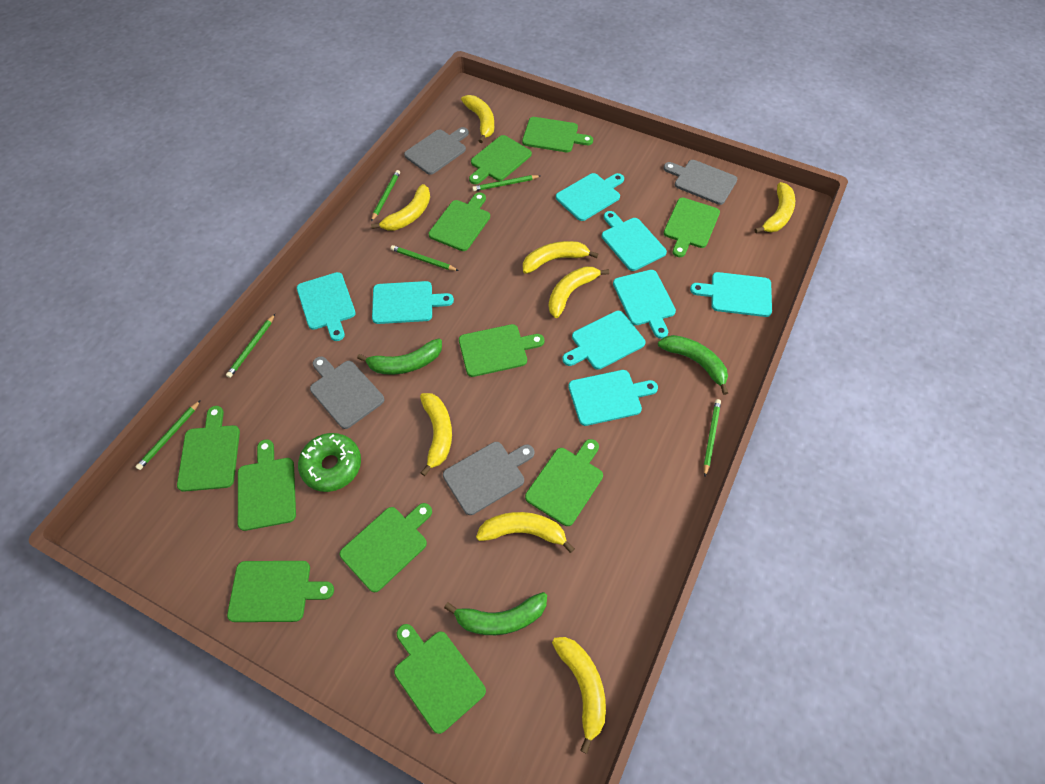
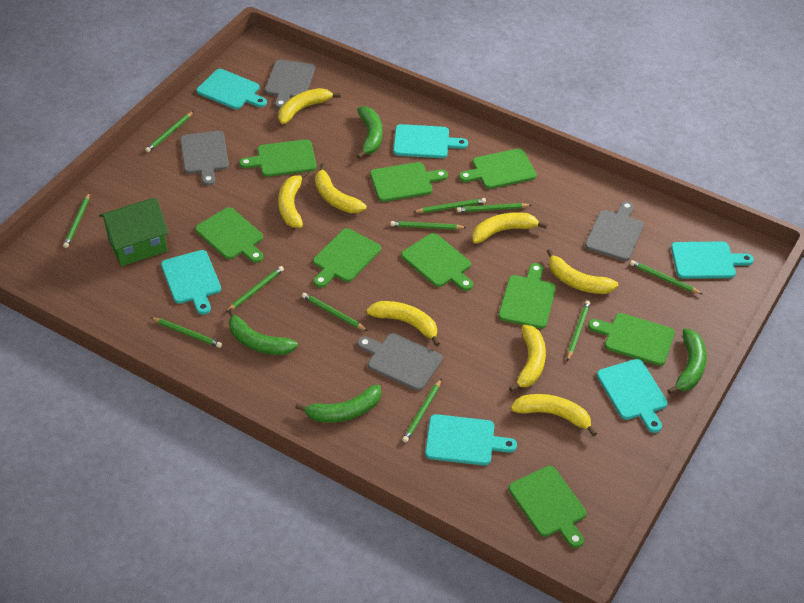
green banana: 3 -> 4
green cutting board: 11 -> 9
green donut: 1 -> 0
green house: 0 -> 1
green pencil: 6 -> 11
turquoise cutting board: 8 -> 6

